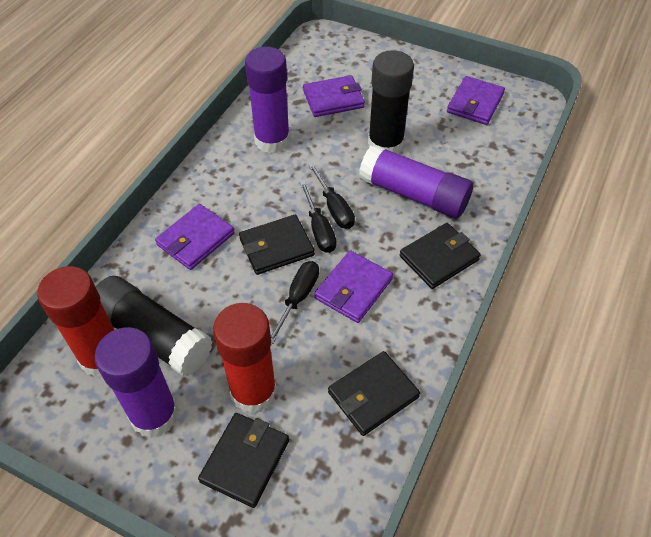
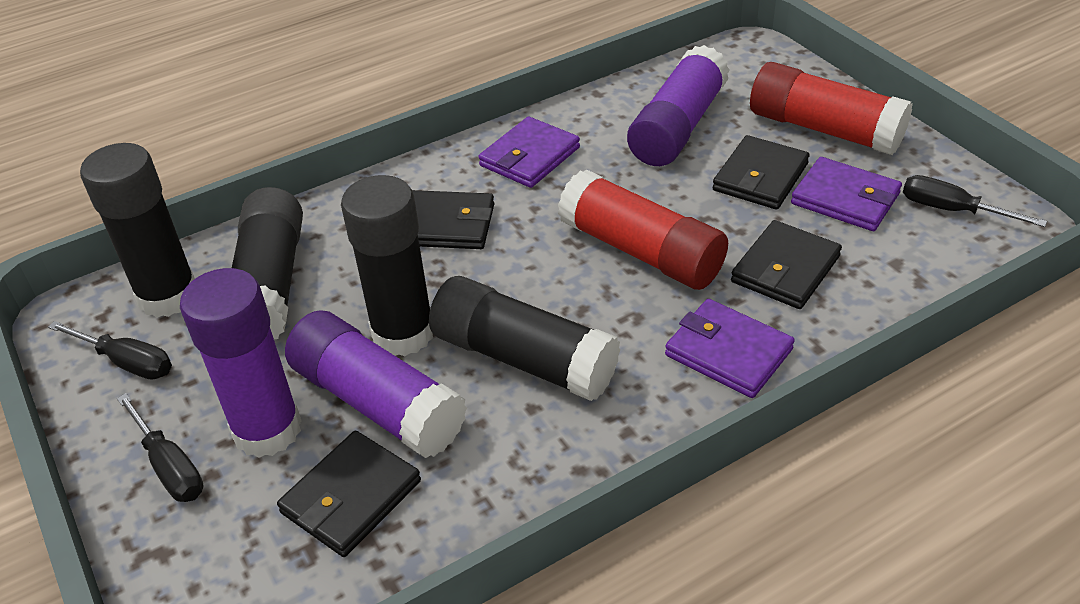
black glue stick: 2 -> 4
purple wallet: 4 -> 3

